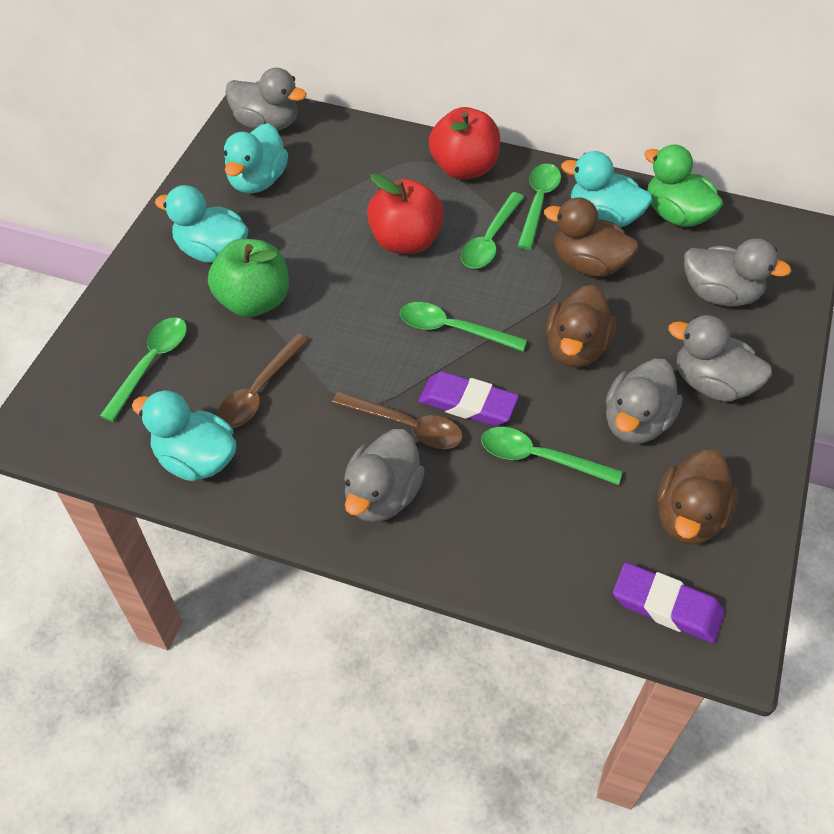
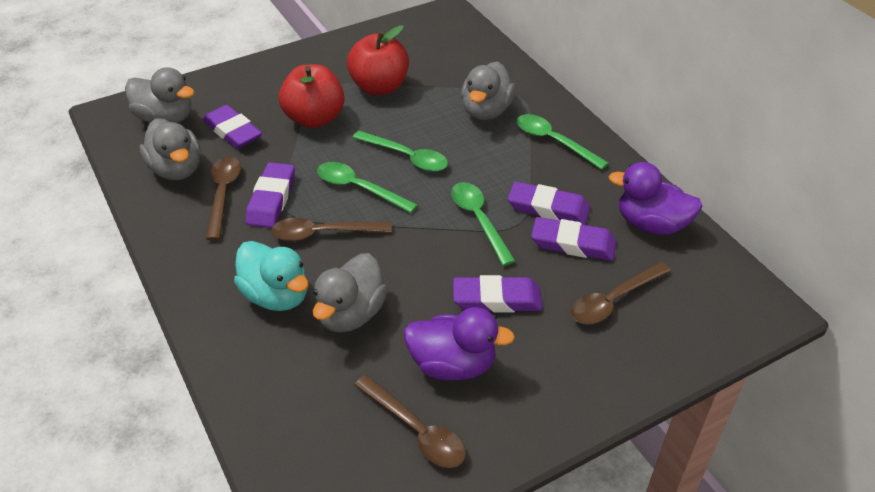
brown duck: 3 -> 0
brown spoon: 2 -> 4
green apple: 1 -> 0
green duck: 1 -> 0
green spoon: 5 -> 4
grey duck: 5 -> 4
purple duck: 0 -> 2
purple eraser: 2 -> 5
turquoise duck: 4 -> 1

